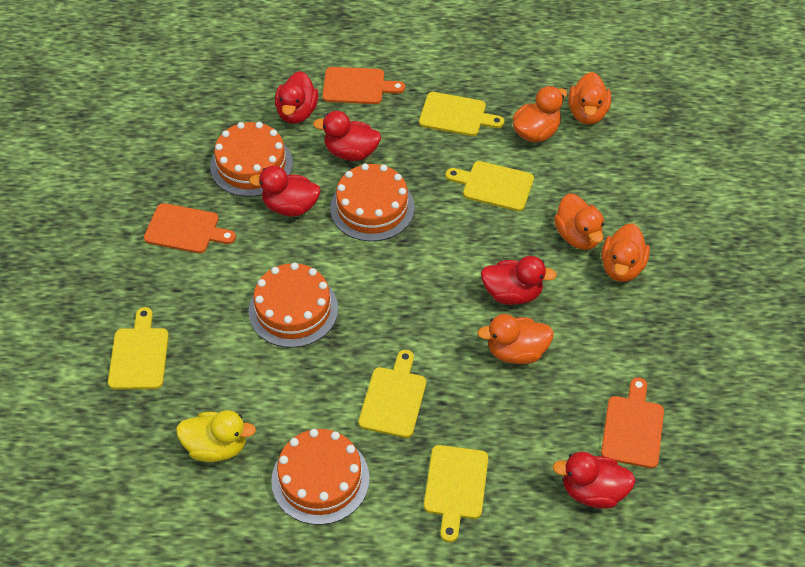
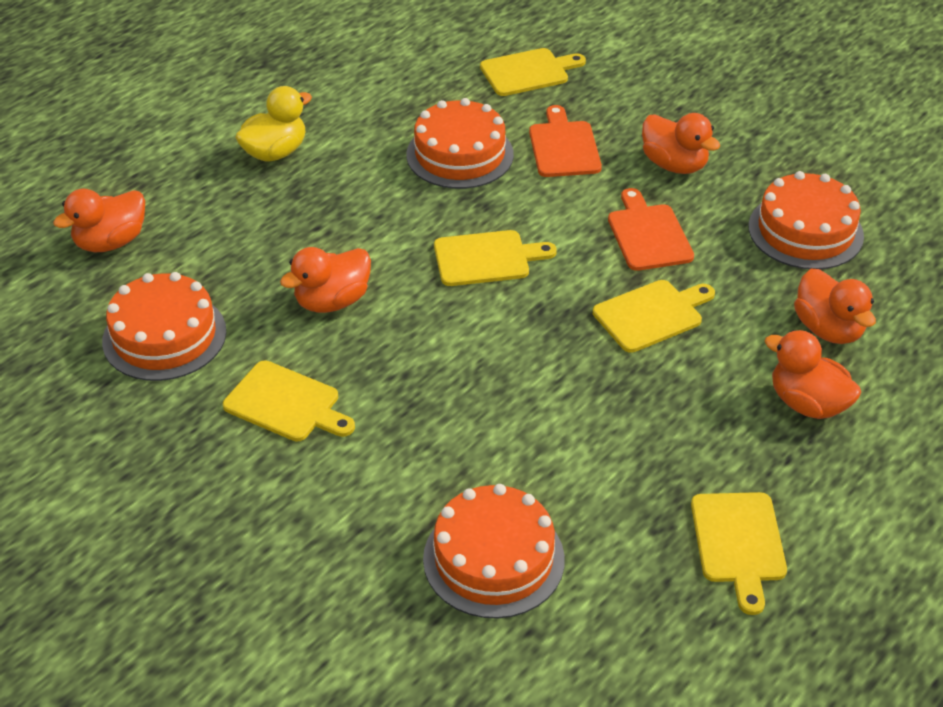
orange cutting board: 3 -> 2
red duck: 5 -> 0

